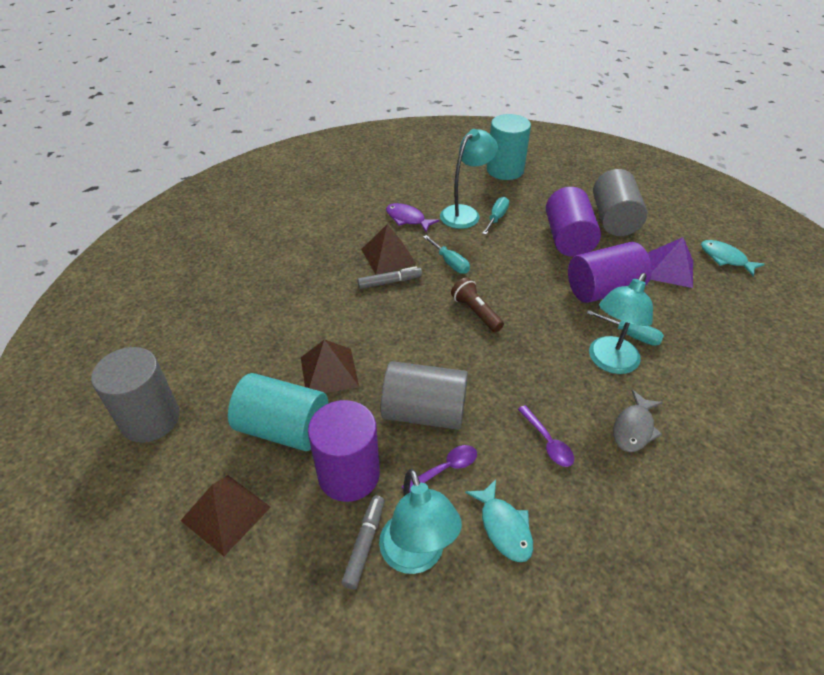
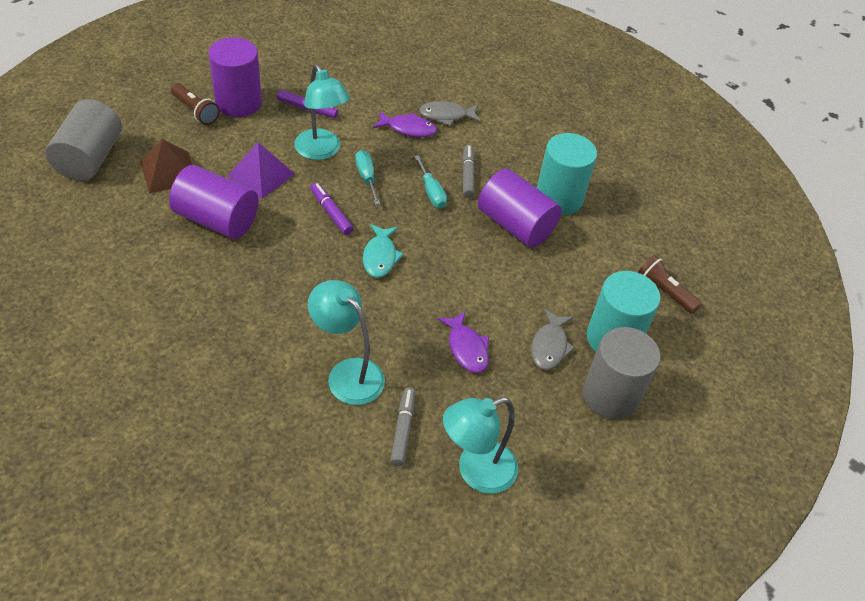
brown flashlight: 1 -> 2
brown pyramid: 3 -> 1
grey cylinder: 3 -> 2
grey fish: 1 -> 2
purple fish: 1 -> 2
purple marker: 0 -> 2
purple spoon: 2 -> 0
turquoise fish: 2 -> 1
turquoise screwdriver: 3 -> 2

